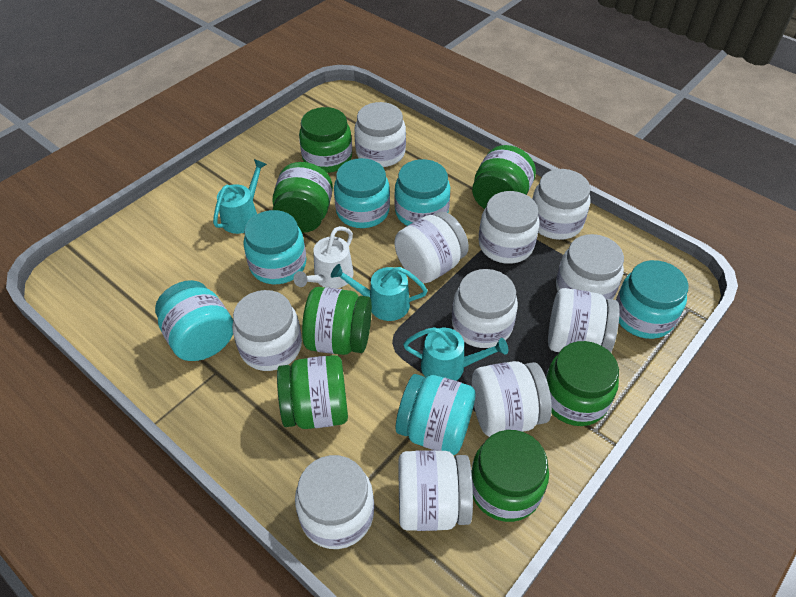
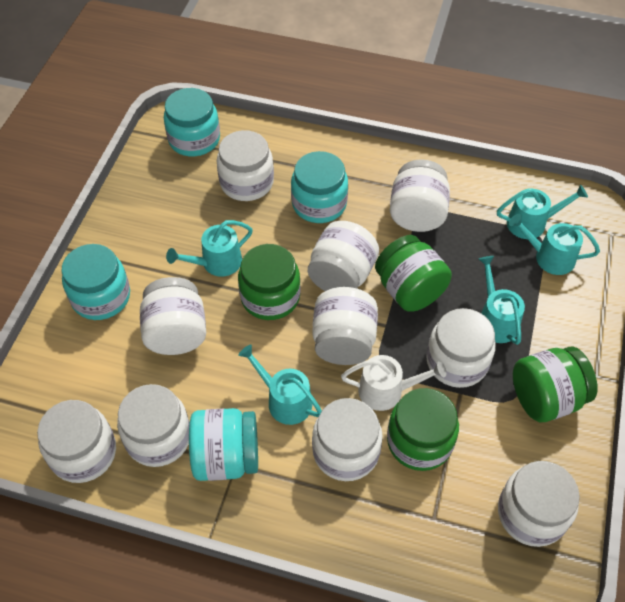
green jar: 7 -> 4
turquoise jar: 6 -> 4
turquoise watering can: 3 -> 5
white jar: 11 -> 10

